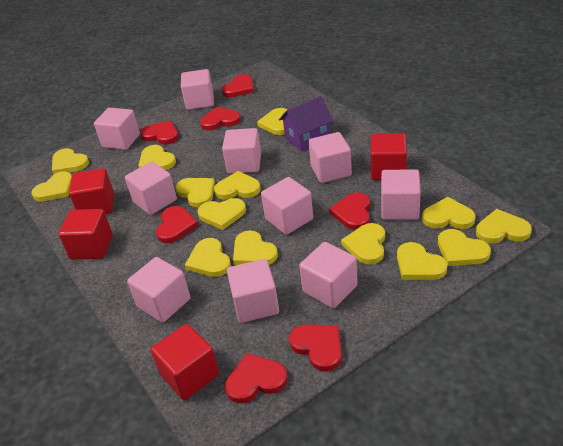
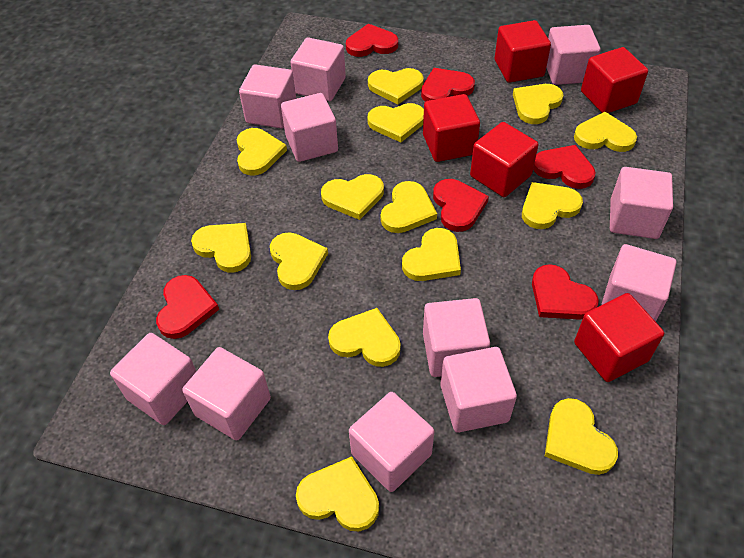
pink cube: 10 -> 11
purple house: 1 -> 0
red cube: 4 -> 5
red heart: 7 -> 6

